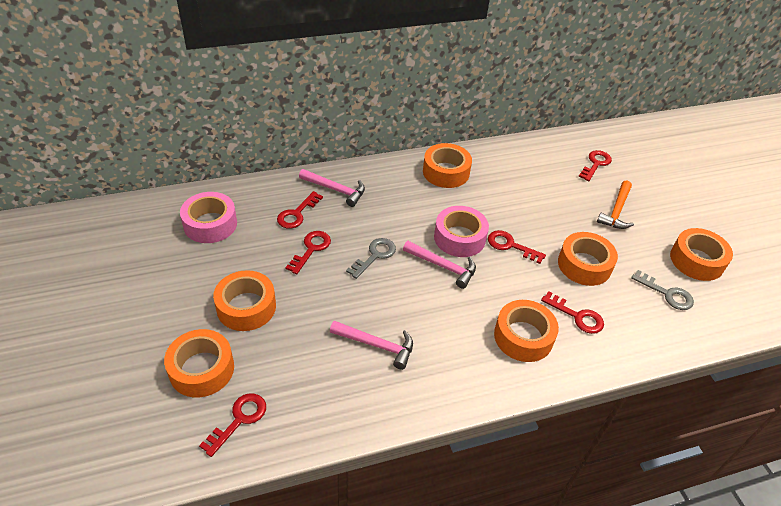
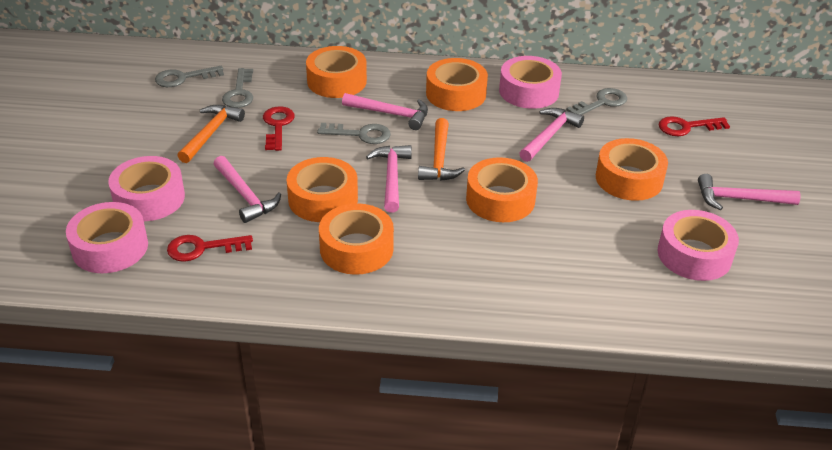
grey key: 2 -> 4
orange hammer: 1 -> 2
pink hammer: 3 -> 5
pink tape: 2 -> 4
red key: 6 -> 3

